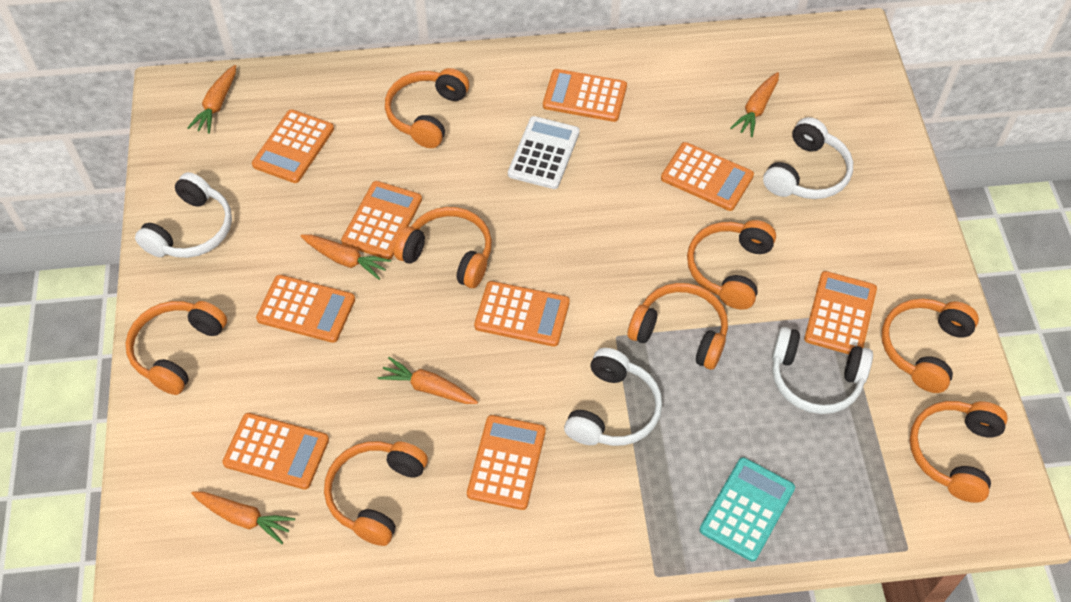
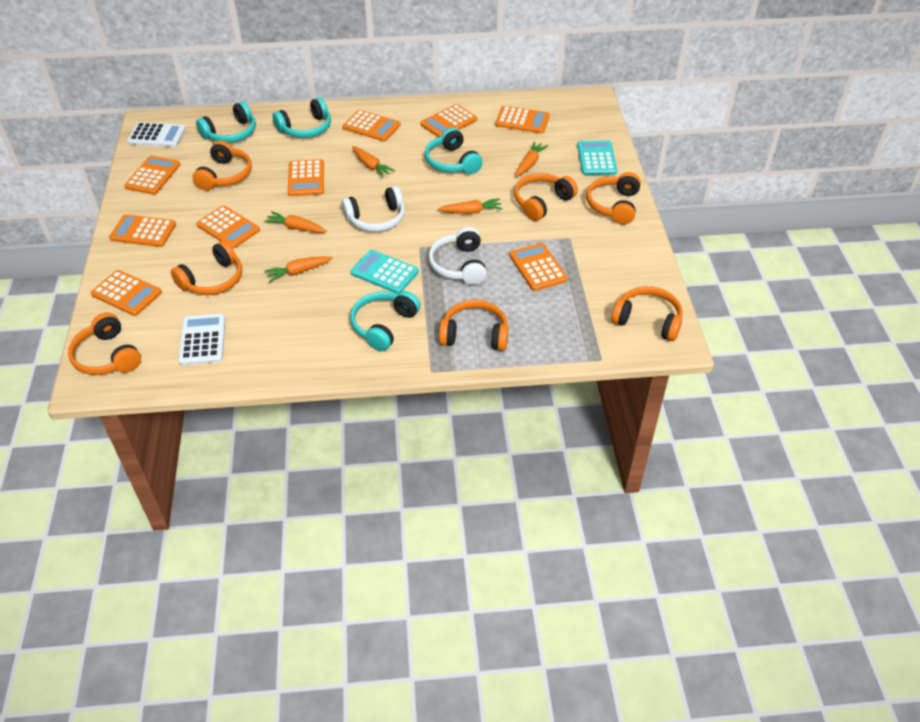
orange headphones: 8 -> 7
turquoise calculator: 1 -> 2
turquoise headphones: 0 -> 4
white calculator: 1 -> 2
white headphones: 4 -> 2

